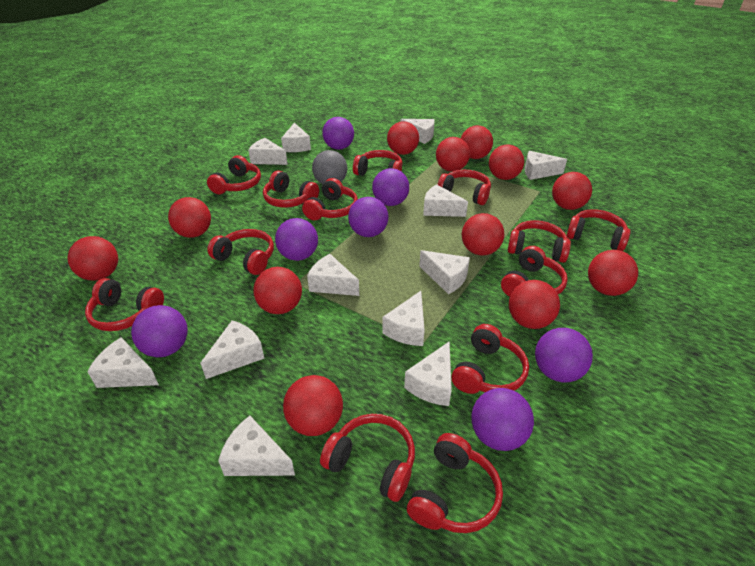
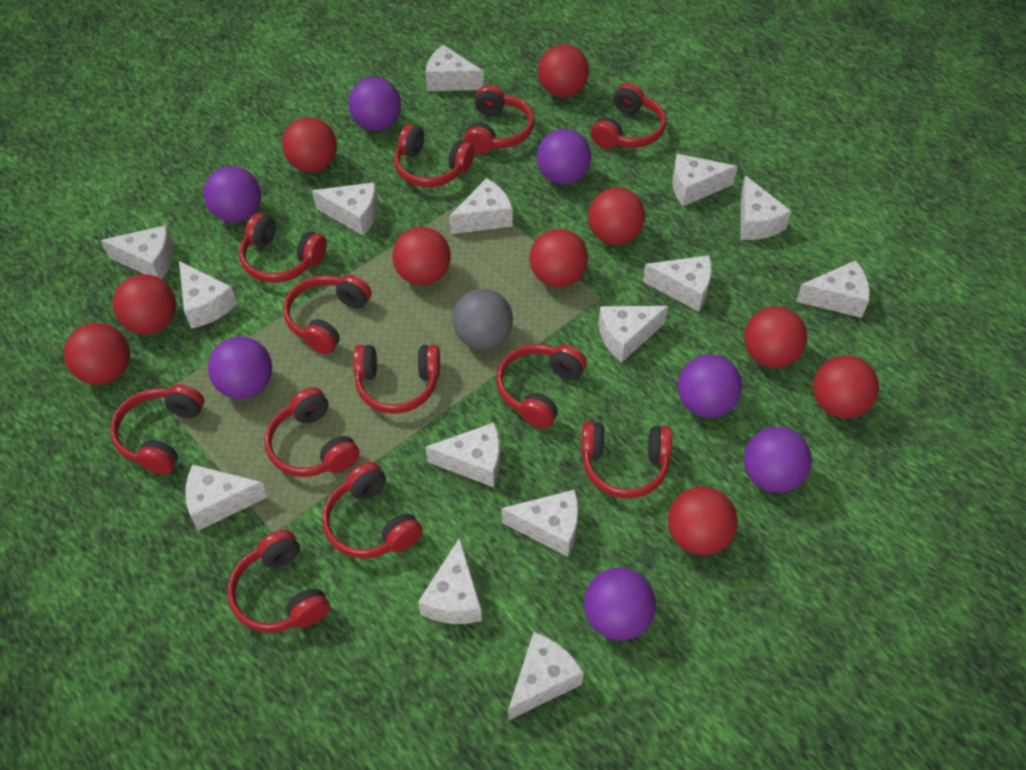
red ball: 12 -> 10
red headphones: 13 -> 12
white cheese: 12 -> 15

